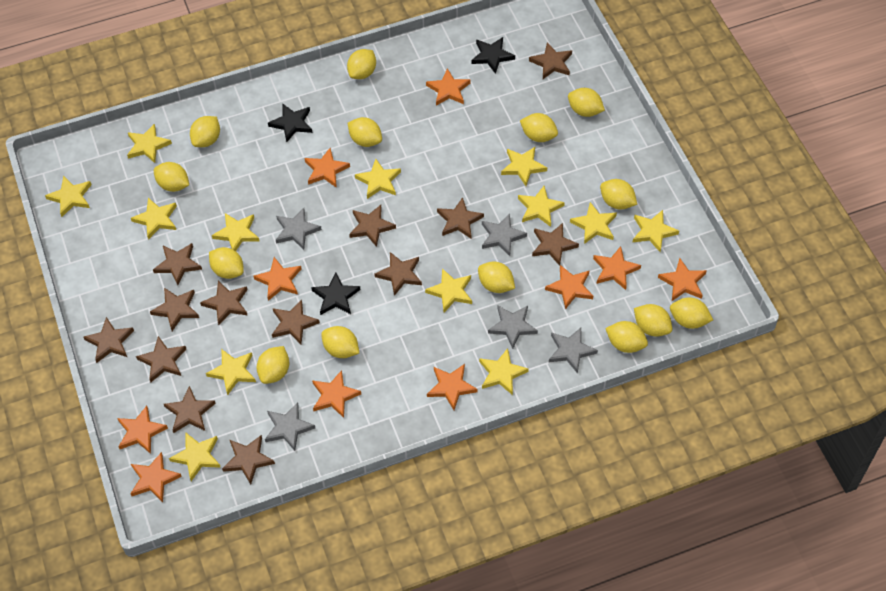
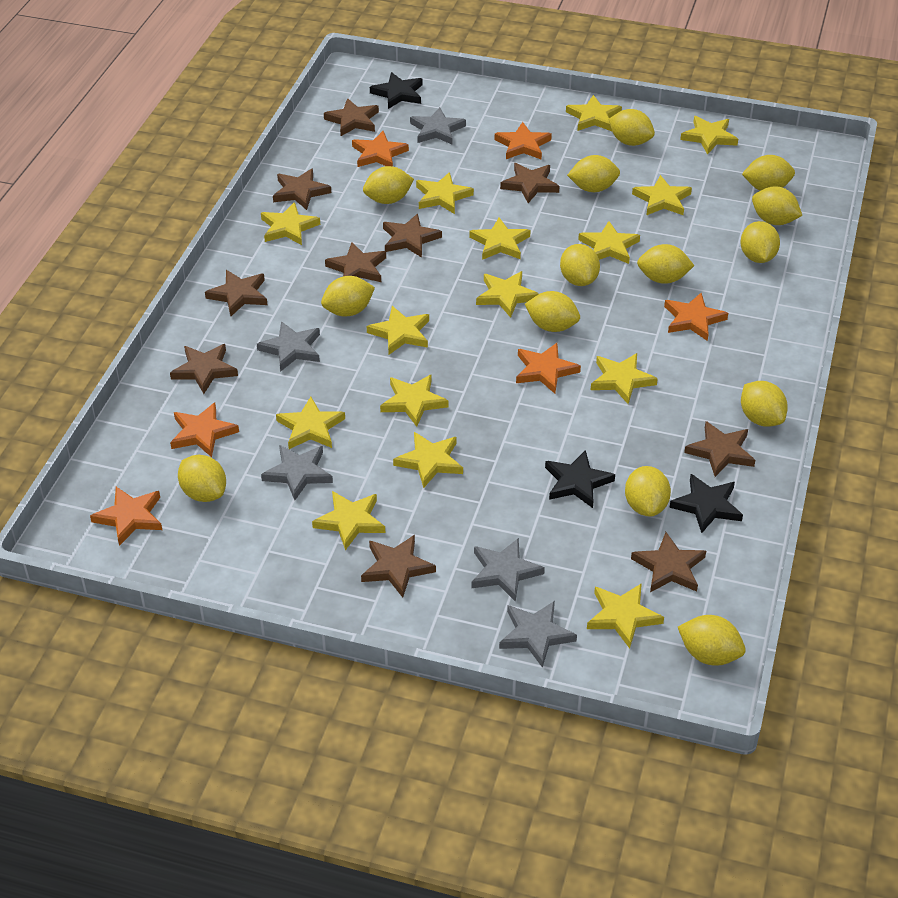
brown star: 13 -> 10
orange star: 10 -> 6
yellow star: 13 -> 15

